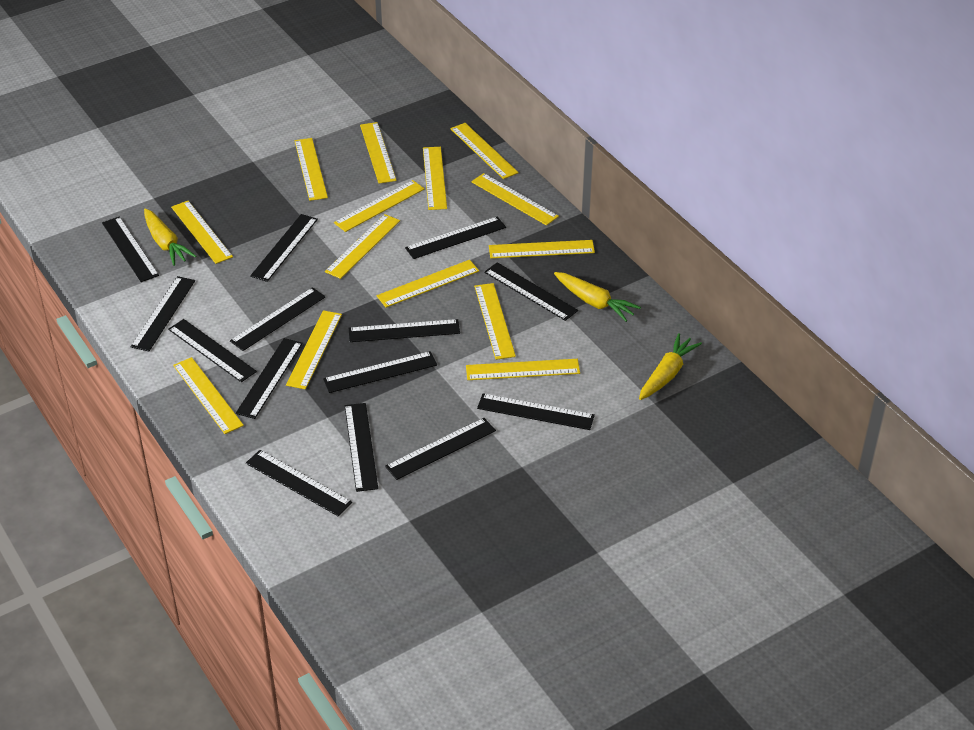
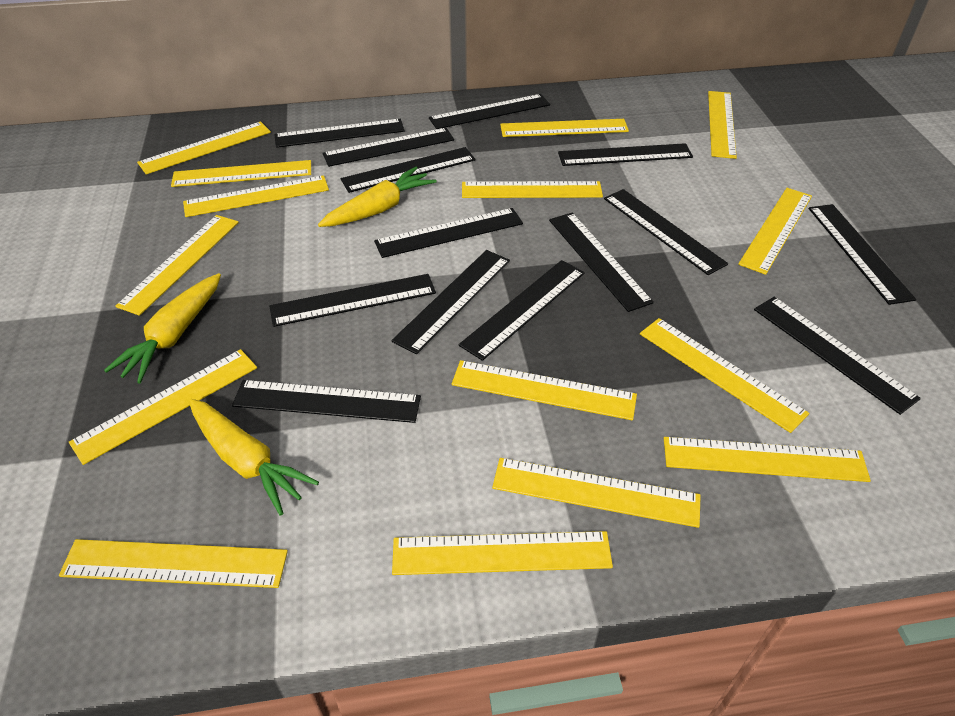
yellow ruler: 14 -> 15

